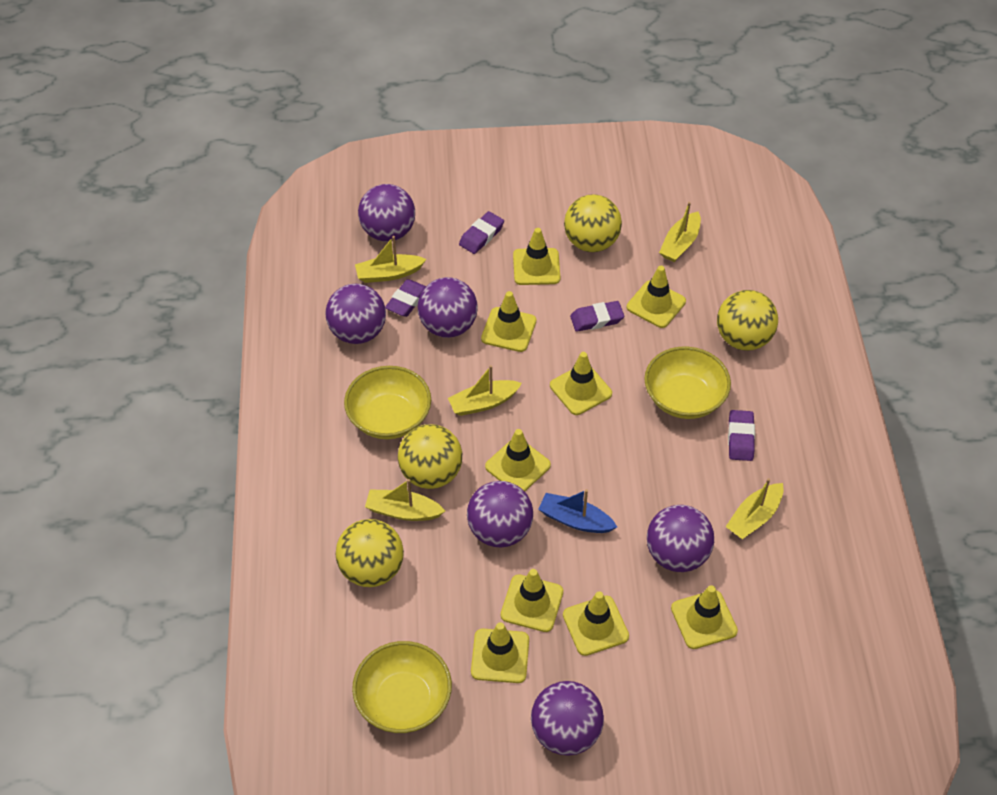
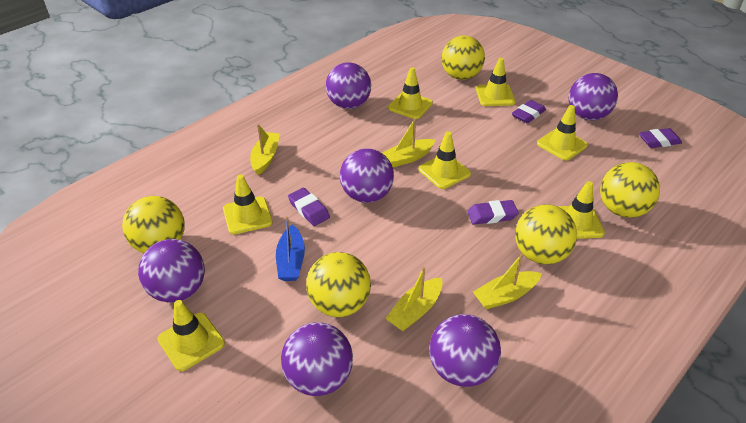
yellow ball: 4 -> 5
yellow boat: 5 -> 4
yellow bowl: 3 -> 0
yellow traffic cone: 9 -> 7

